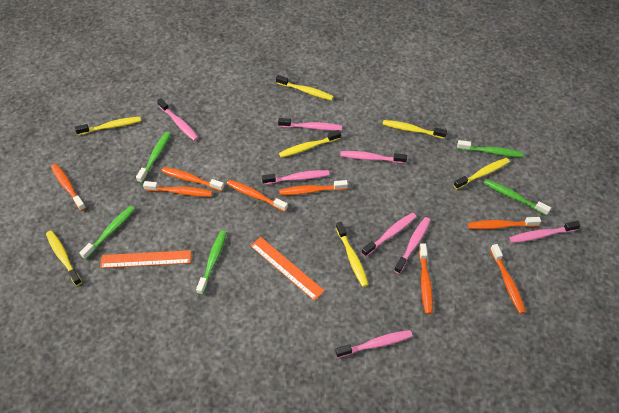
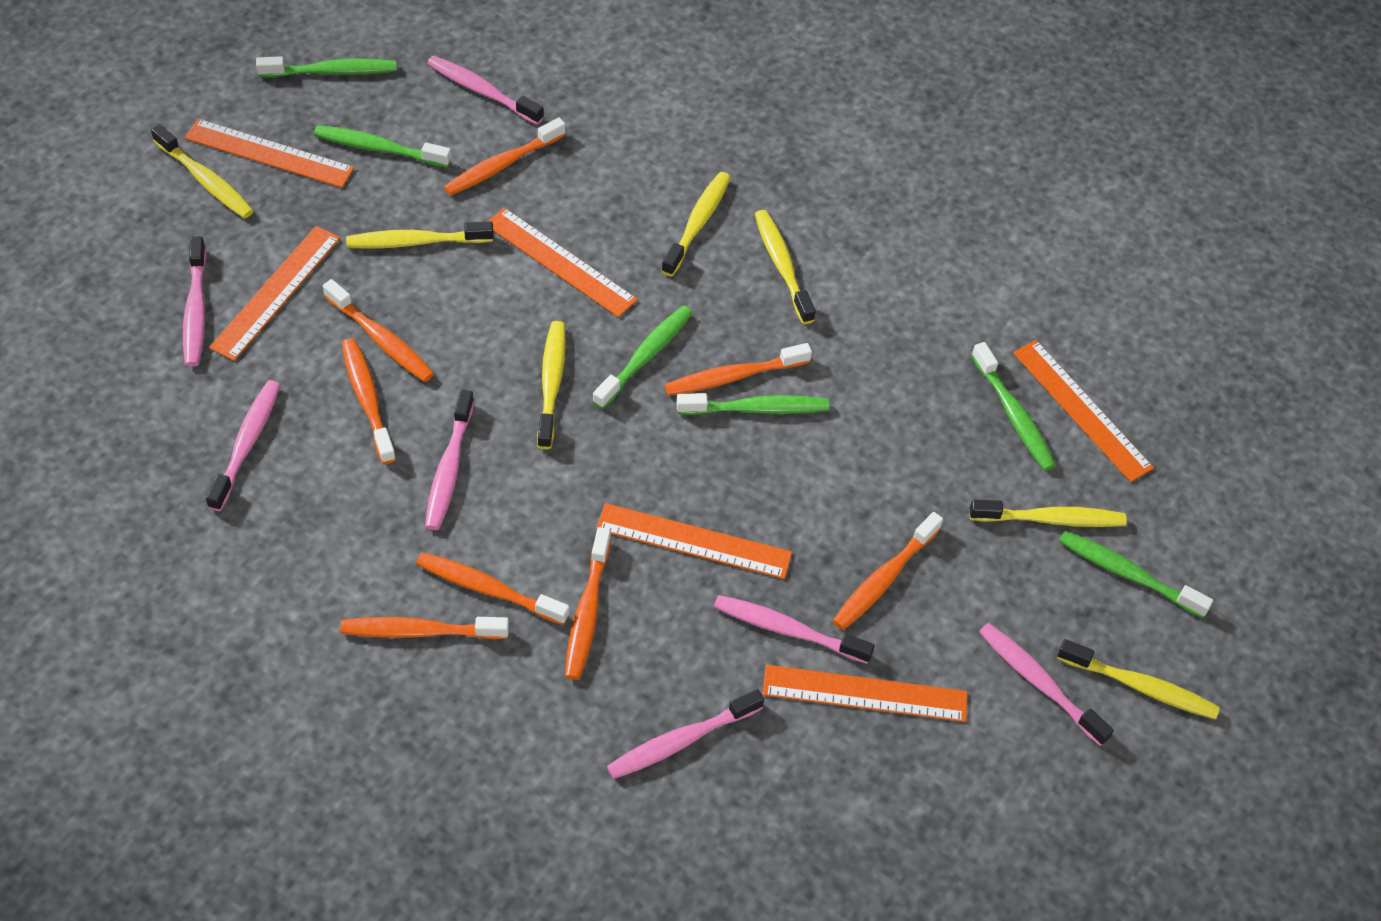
green toothbrush: 5 -> 6
orange ruler: 2 -> 6
pink toothbrush: 8 -> 7

